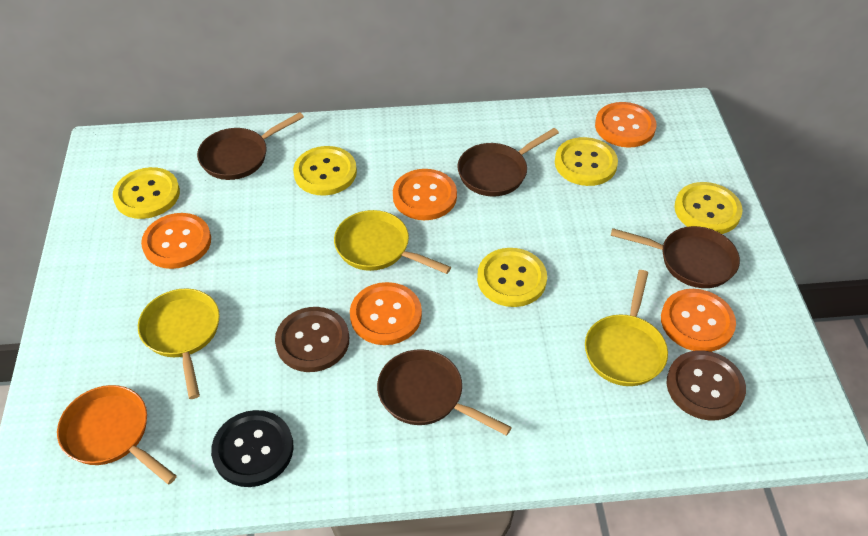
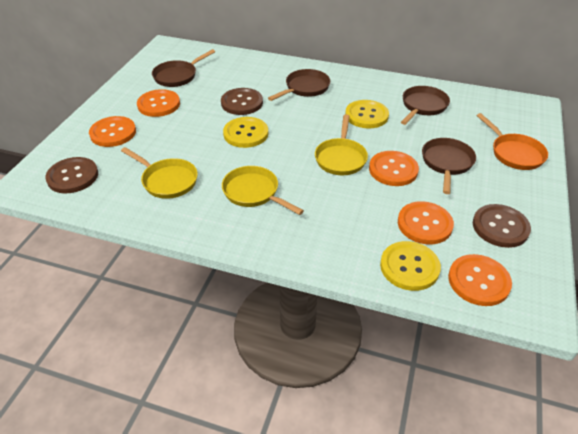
black button: 1 -> 0
brown button: 2 -> 3
yellow button: 5 -> 3

